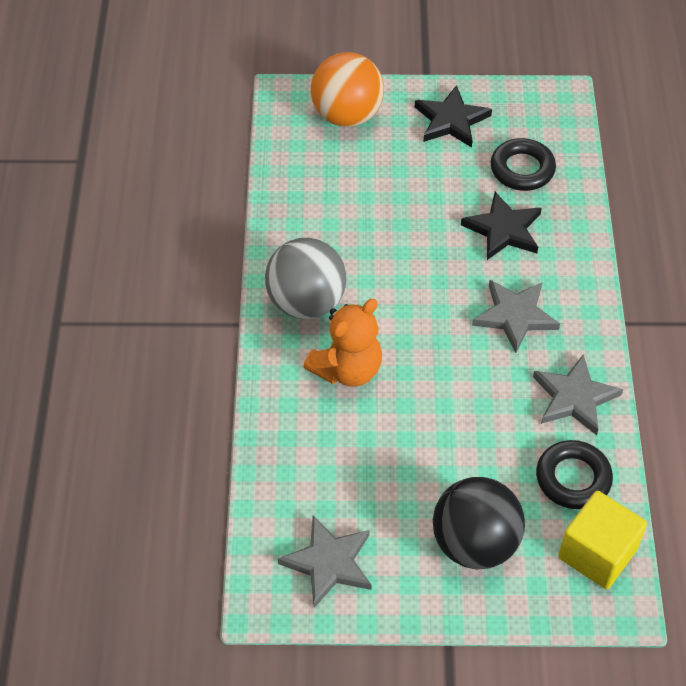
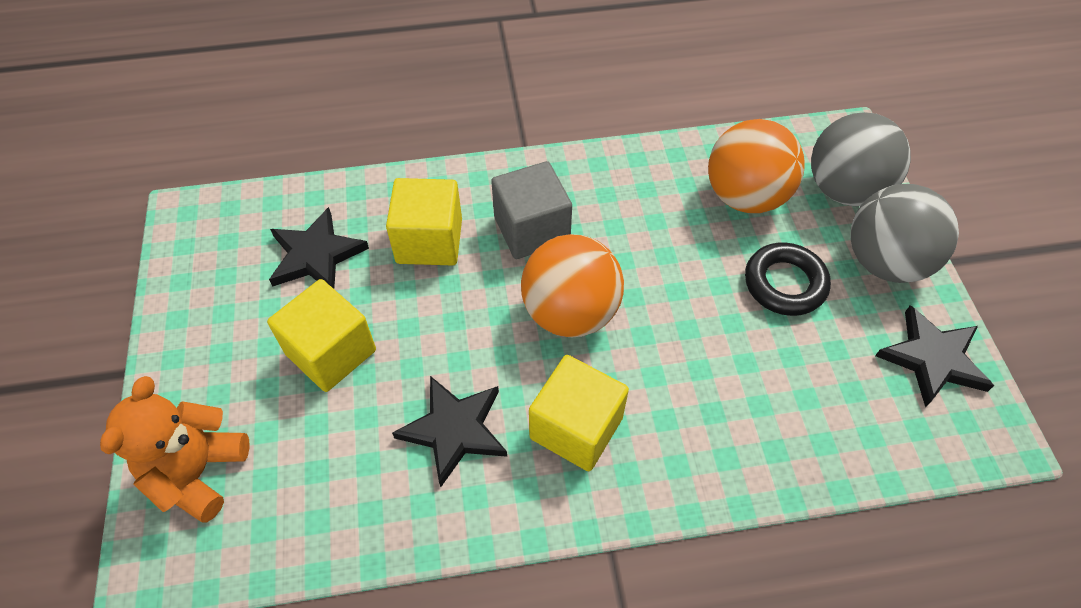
black ball: 1 -> 0
black ring: 2 -> 1
black star: 2 -> 3
grey ball: 1 -> 2
grey cube: 0 -> 1
grey star: 3 -> 0
orange ball: 1 -> 2
yellow cube: 1 -> 3

